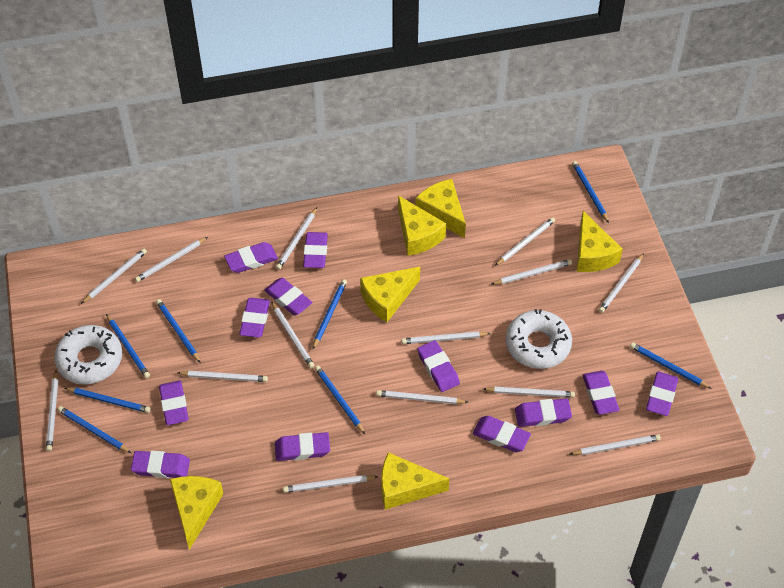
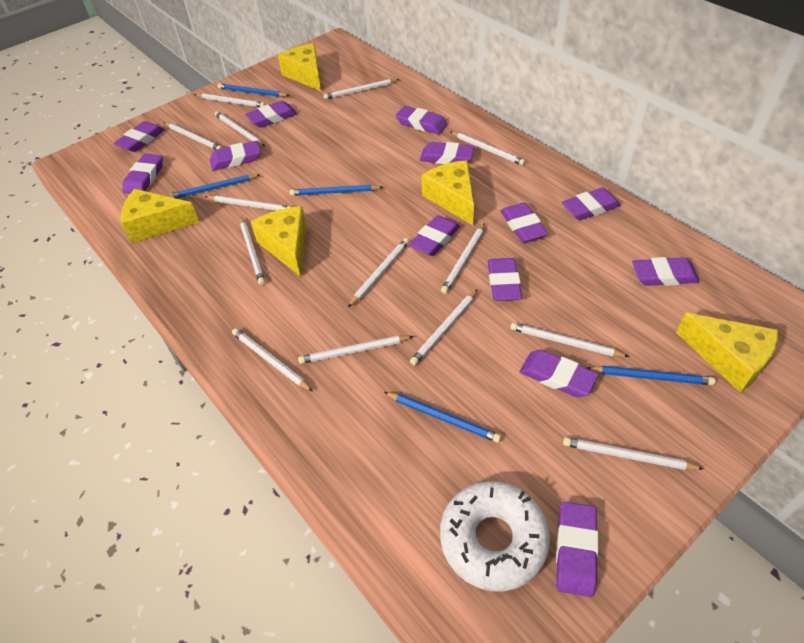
blue pencil: 8 -> 5
purple eraser: 12 -> 13
white donut: 2 -> 1
yellow cheese: 6 -> 5

